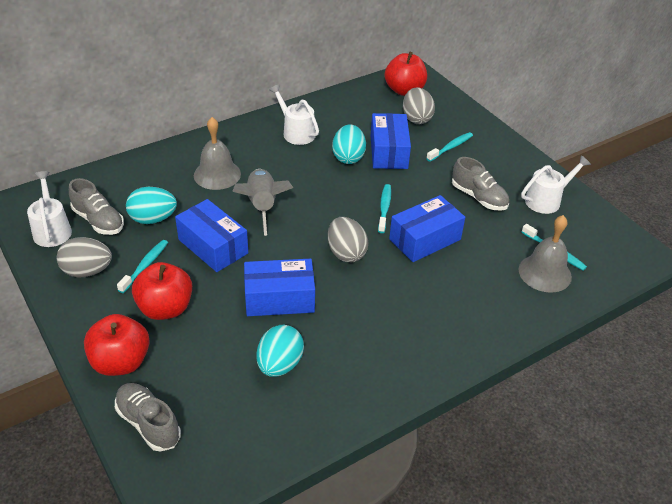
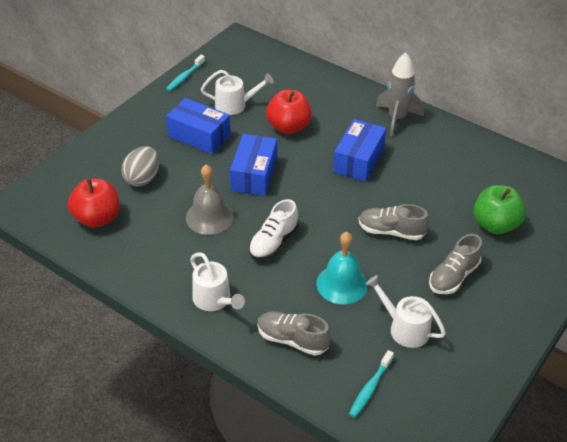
blue box: 4 -> 3
green apple: 0 -> 1
grey bell: 2 -> 1
grey egg: 3 -> 1
red apple: 3 -> 2
turquoise bell: 0 -> 1
turquoise egg: 3 -> 0
turquoise toothbrush: 4 -> 2
white shoe: 0 -> 1

